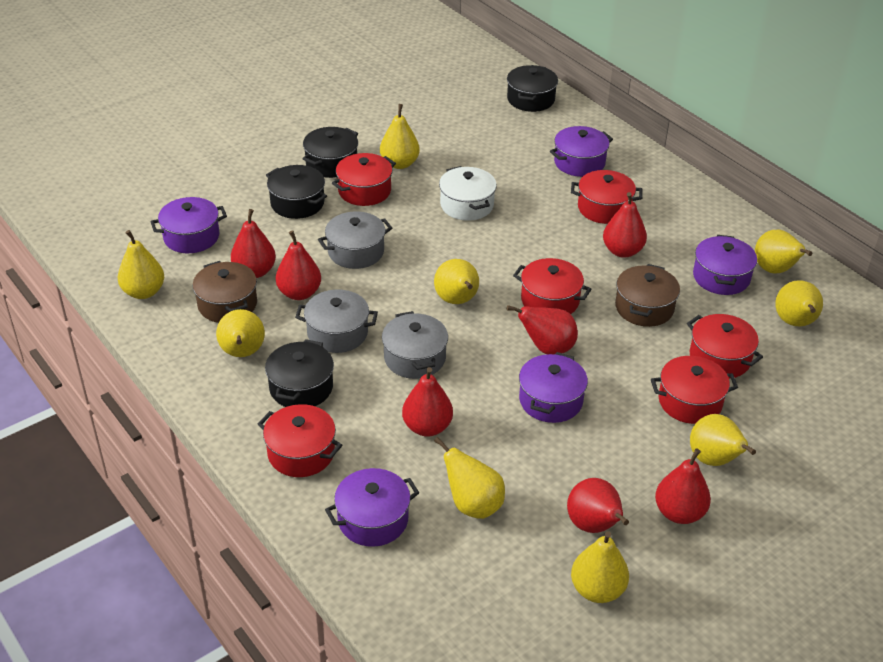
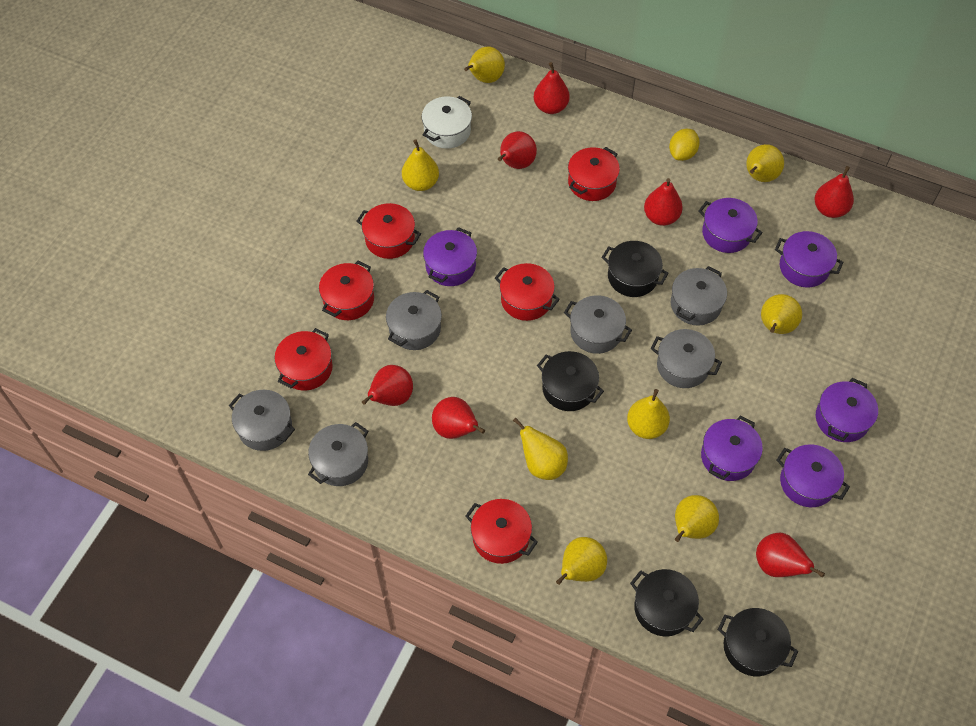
brown pot: 2 -> 0
grey pot: 3 -> 6
purple pot: 5 -> 6
yellow lemon: 0 -> 1
yellow pear: 9 -> 8

